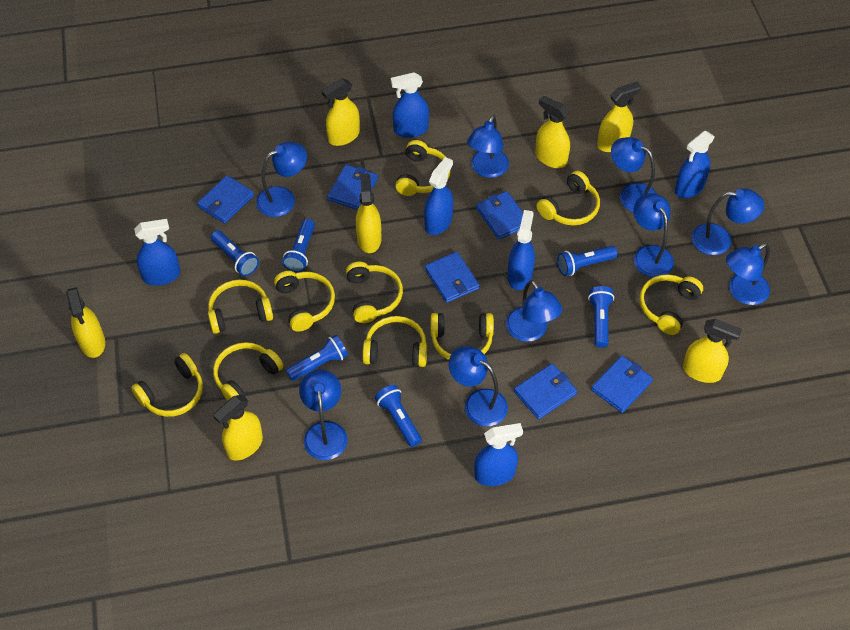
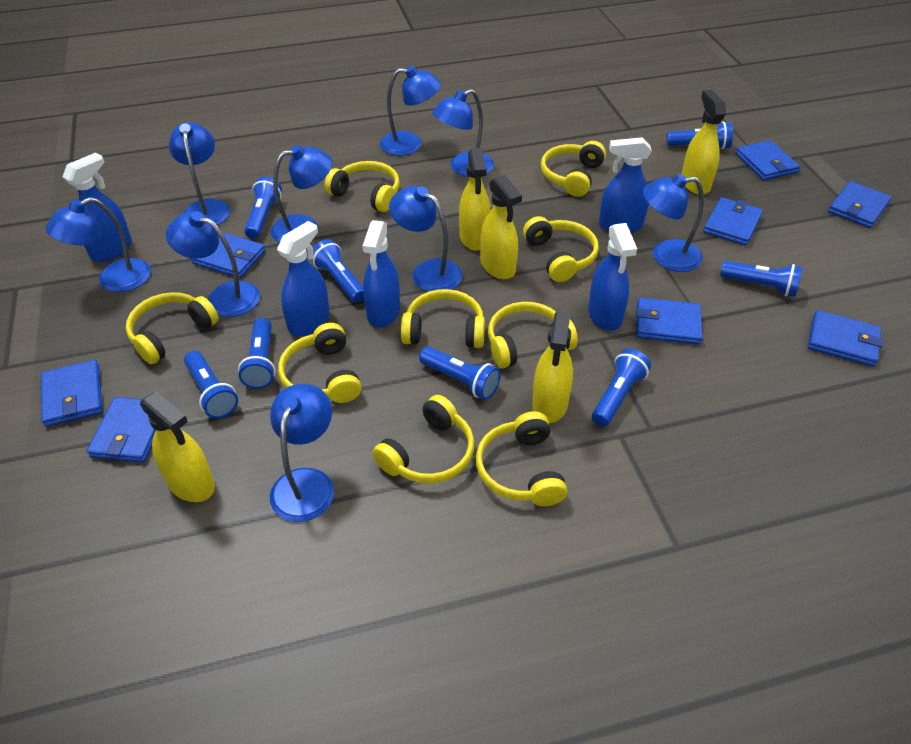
blue flashlight: 6 -> 8
blue spray bottle: 6 -> 5
blue wallet: 6 -> 8
yellow headphones: 10 -> 9
yellow spray bottle: 7 -> 5

